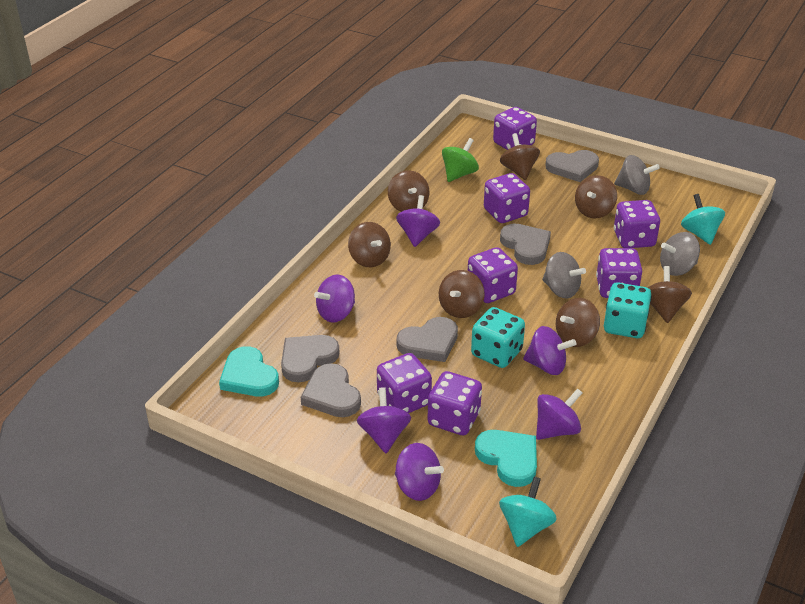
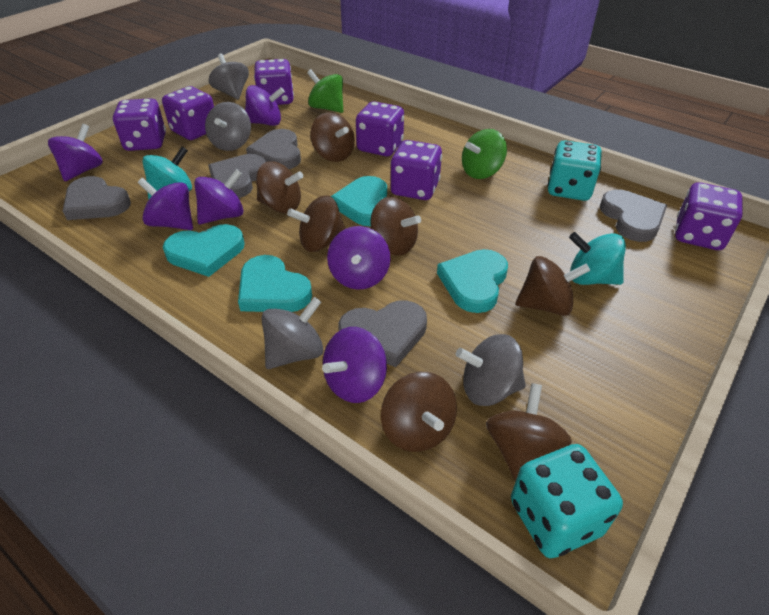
green spinning top: 1 -> 2
grey spinning top: 3 -> 4
purple dice: 7 -> 6
turquoise heart: 2 -> 4

